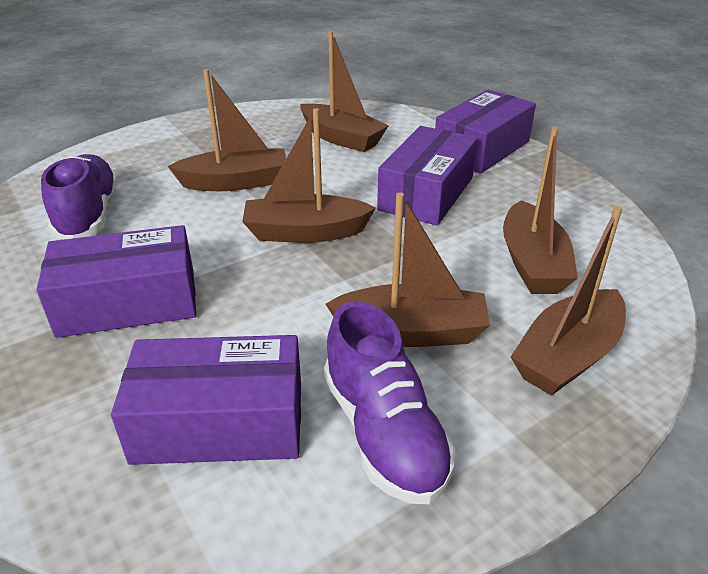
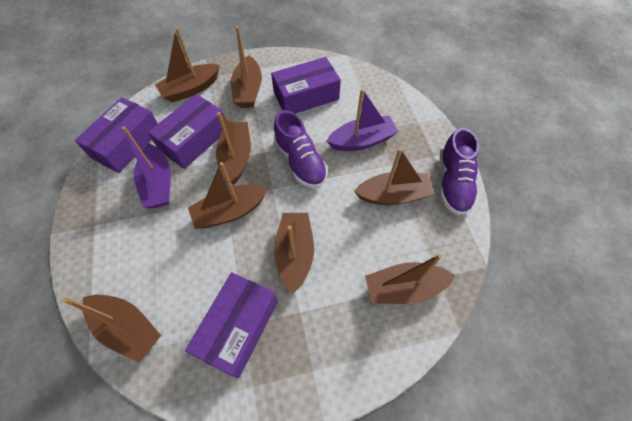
brown boat: 6 -> 8
purple boat: 0 -> 2

